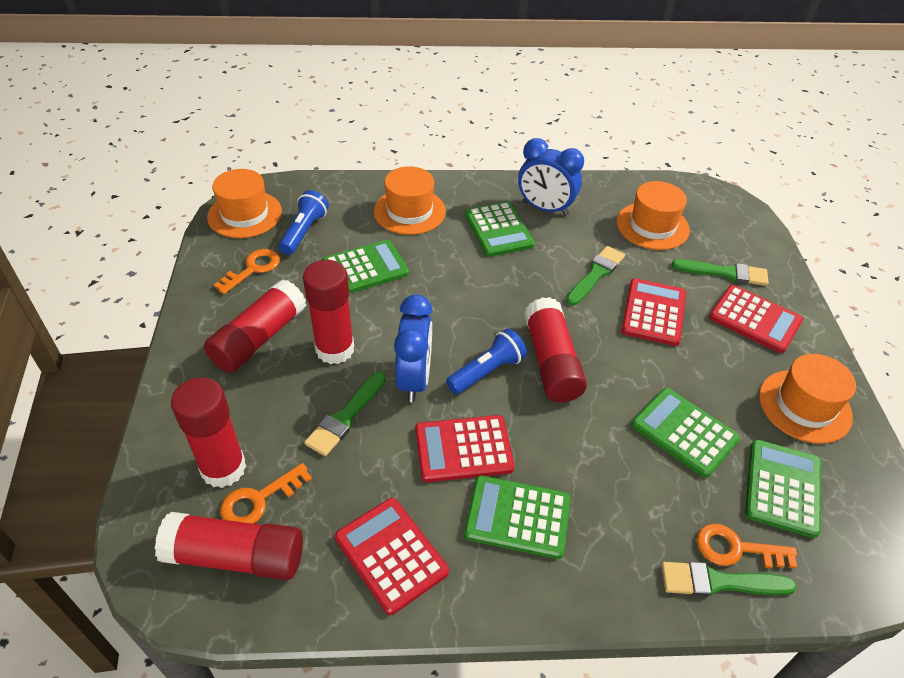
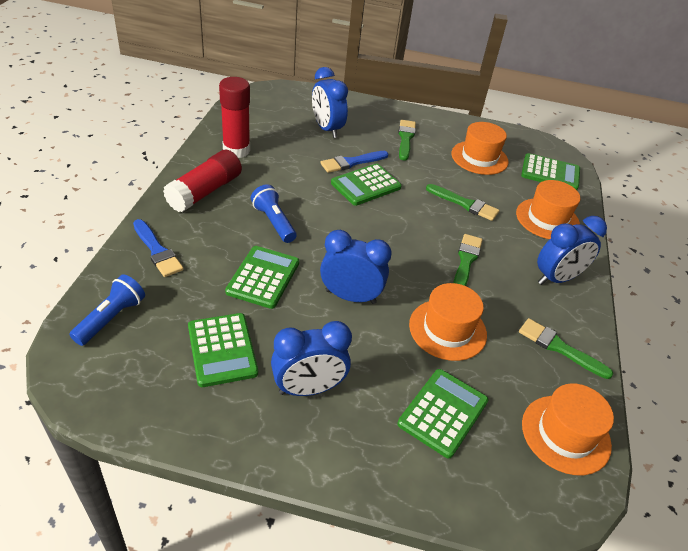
blue brush: 0 -> 2
blue clock: 2 -> 4
orange key: 3 -> 0
red calculator: 4 -> 0
red glue stick: 5 -> 2

